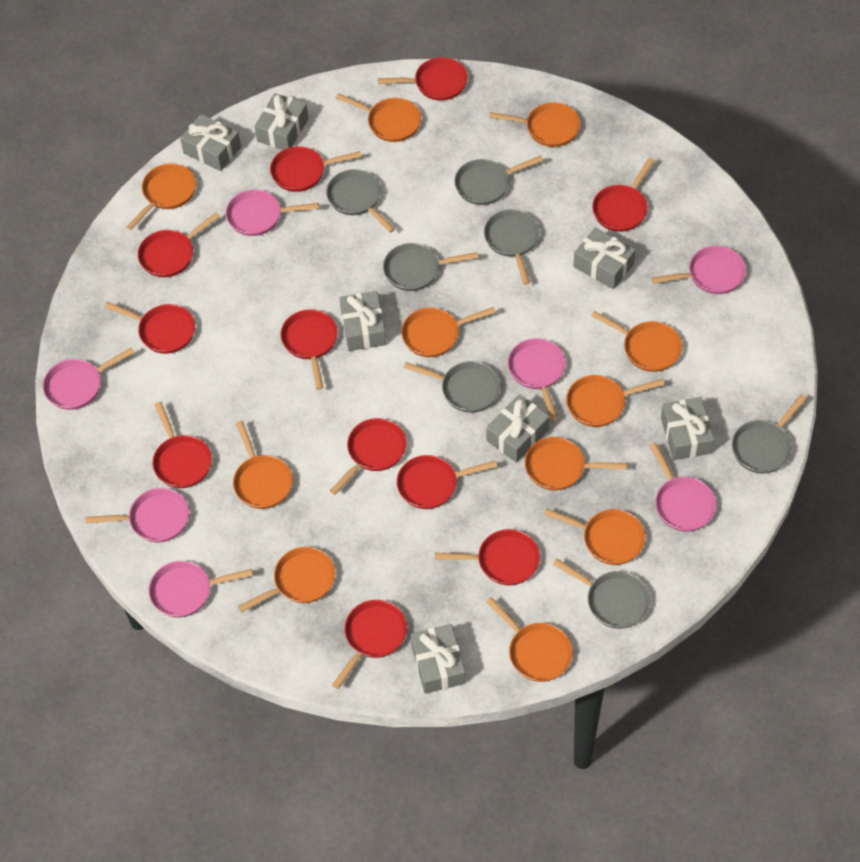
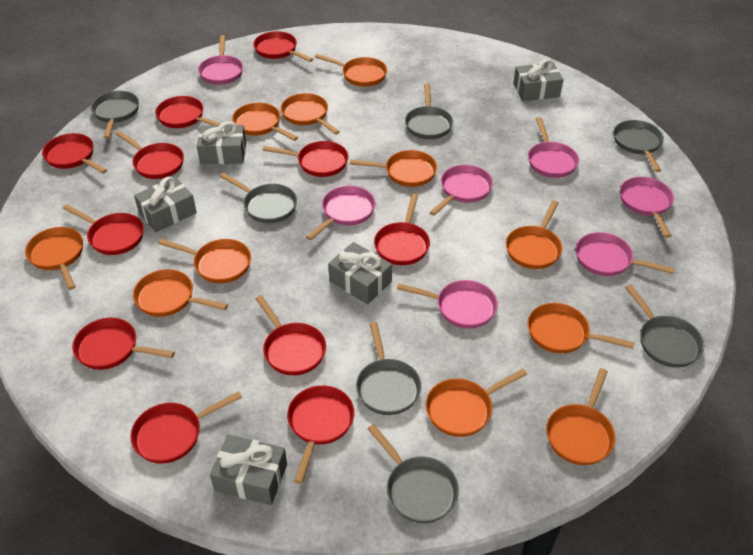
grey gift: 7 -> 5

